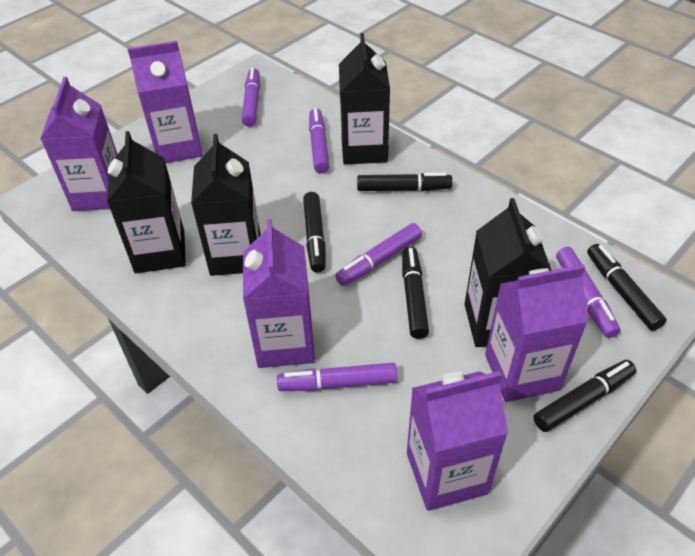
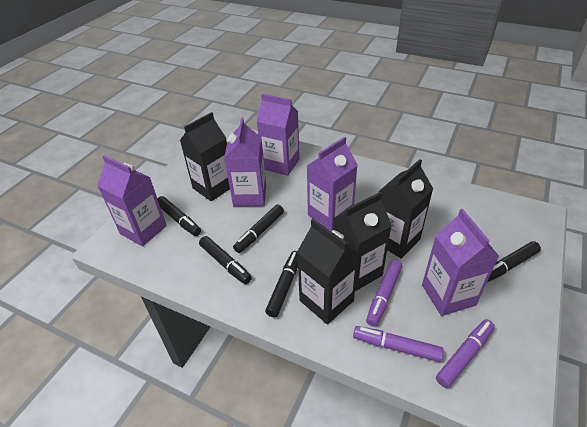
purple marker: 5 -> 3

